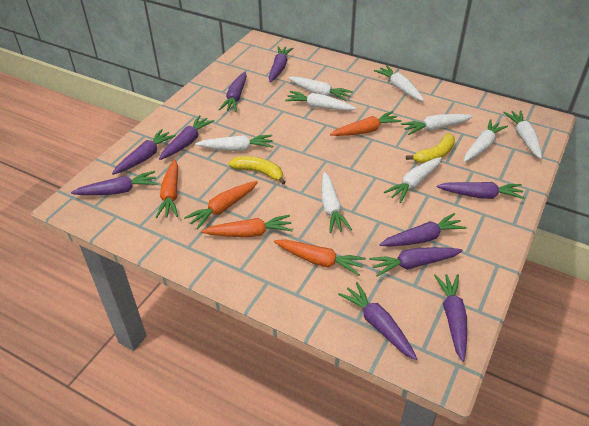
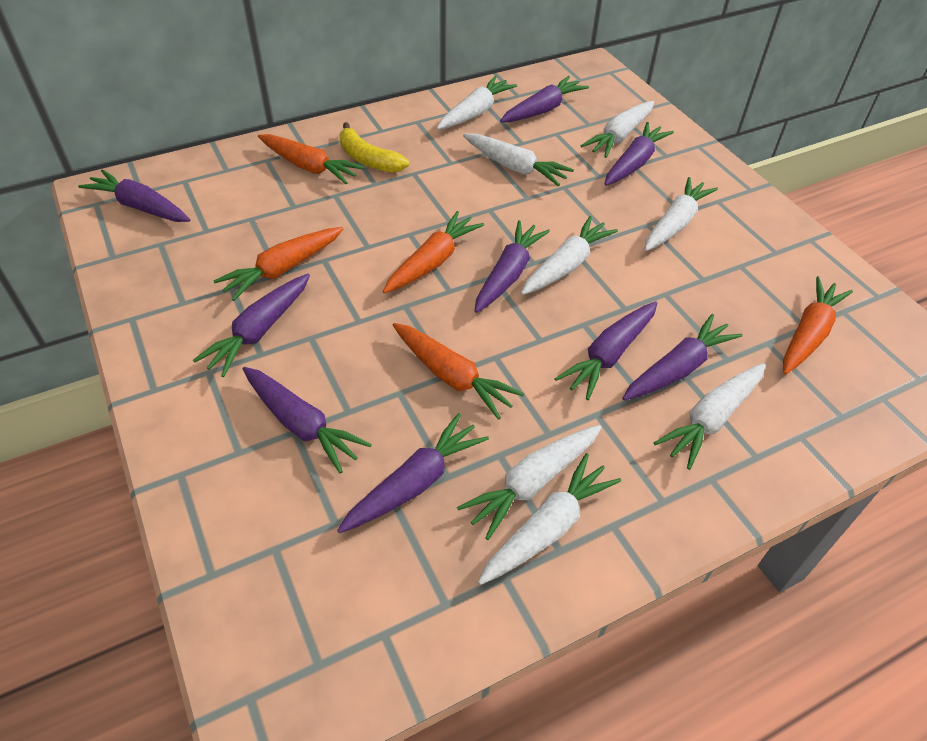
purple carrot: 10 -> 9
white carrot: 9 -> 8
yellow banana: 2 -> 1

